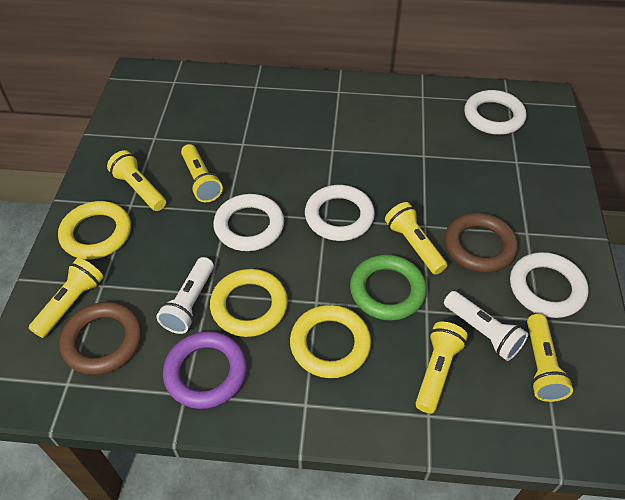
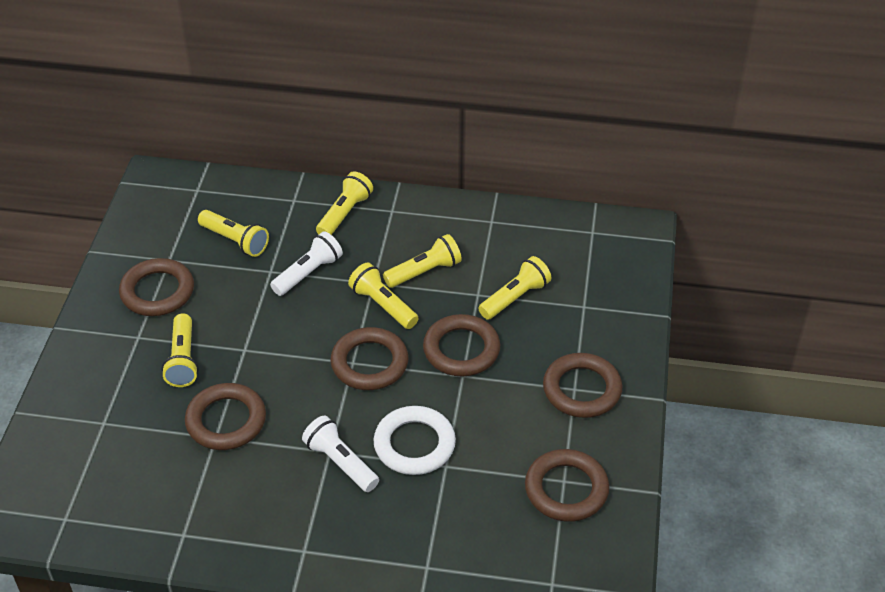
brown ring: 2 -> 6
green ring: 1 -> 0
purple ring: 1 -> 0
white ring: 4 -> 1
yellow ring: 3 -> 0

